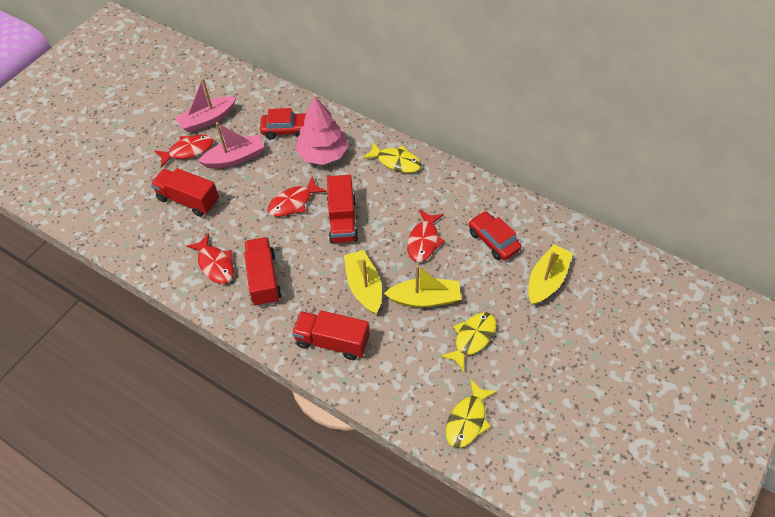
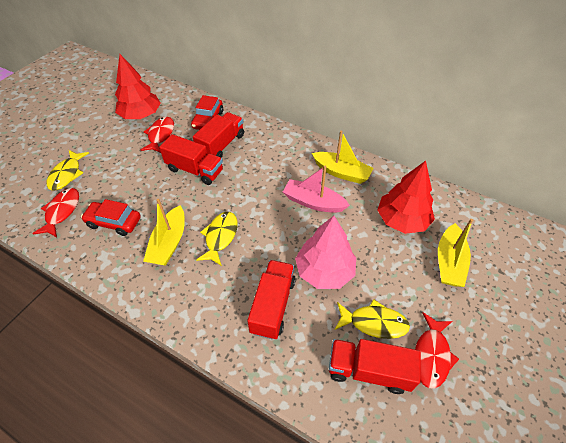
pink boat: 2 -> 1
red fish: 4 -> 3
red tree: 0 -> 2

